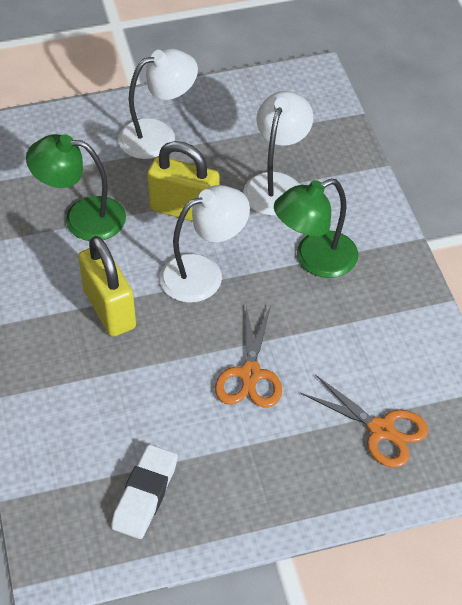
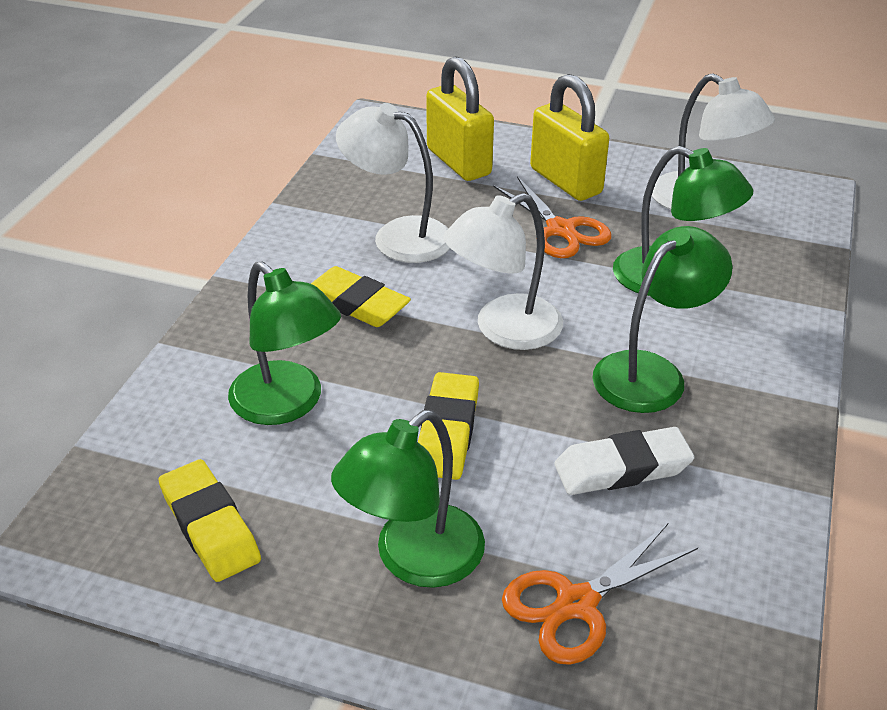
green lamp: 2 -> 4
yellow eraser: 0 -> 3

